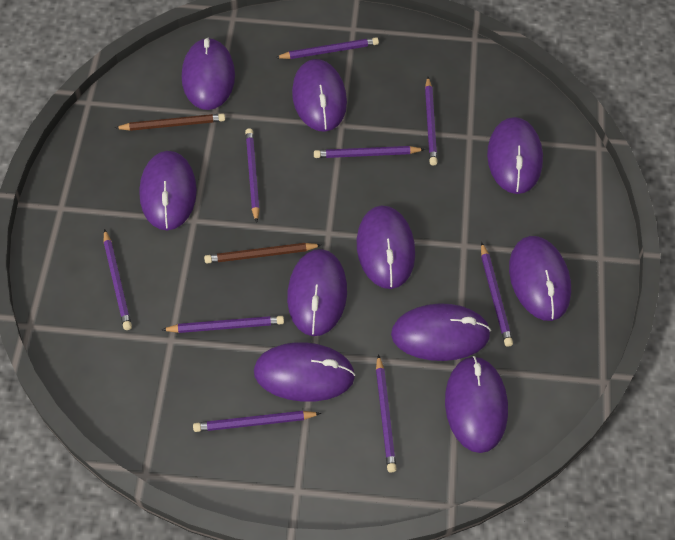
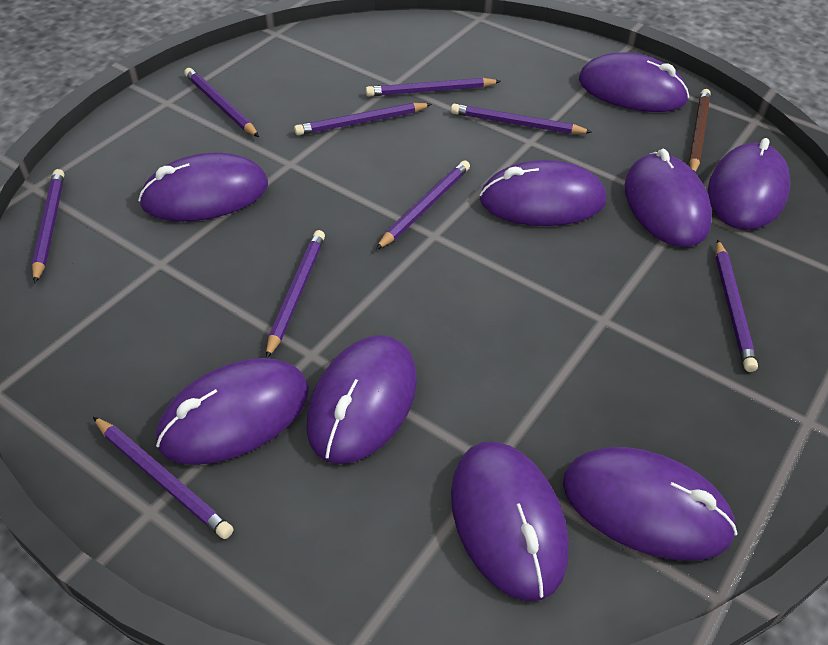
brown pencil: 2 -> 1
purple mouse: 10 -> 9

